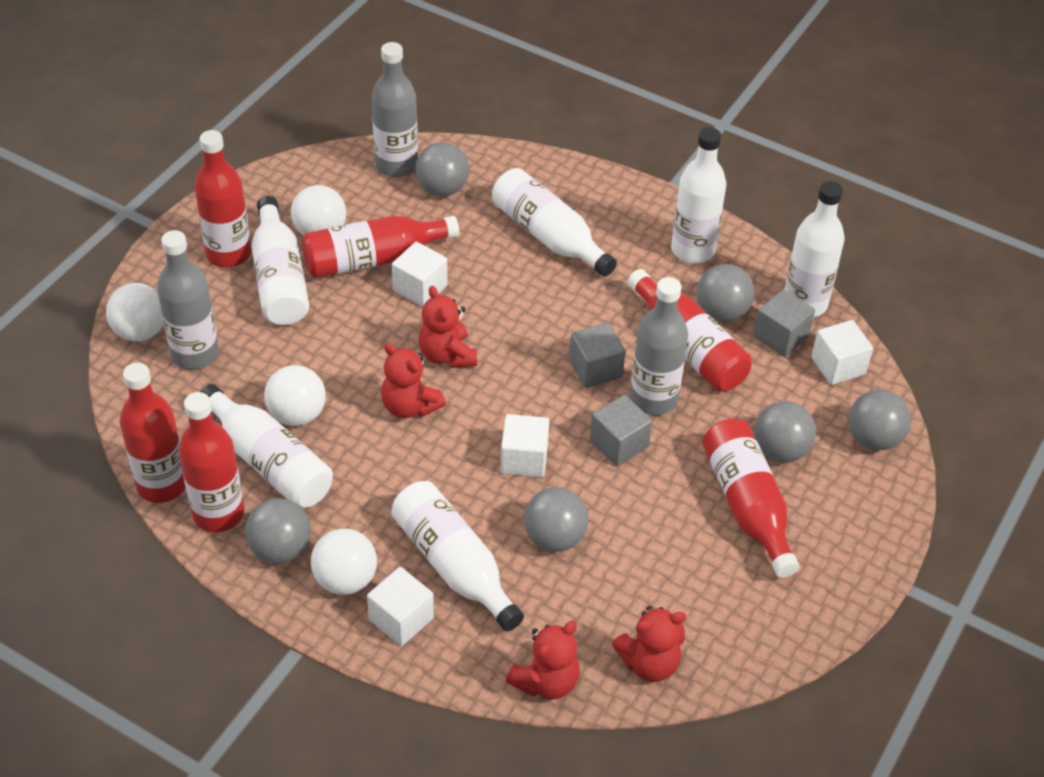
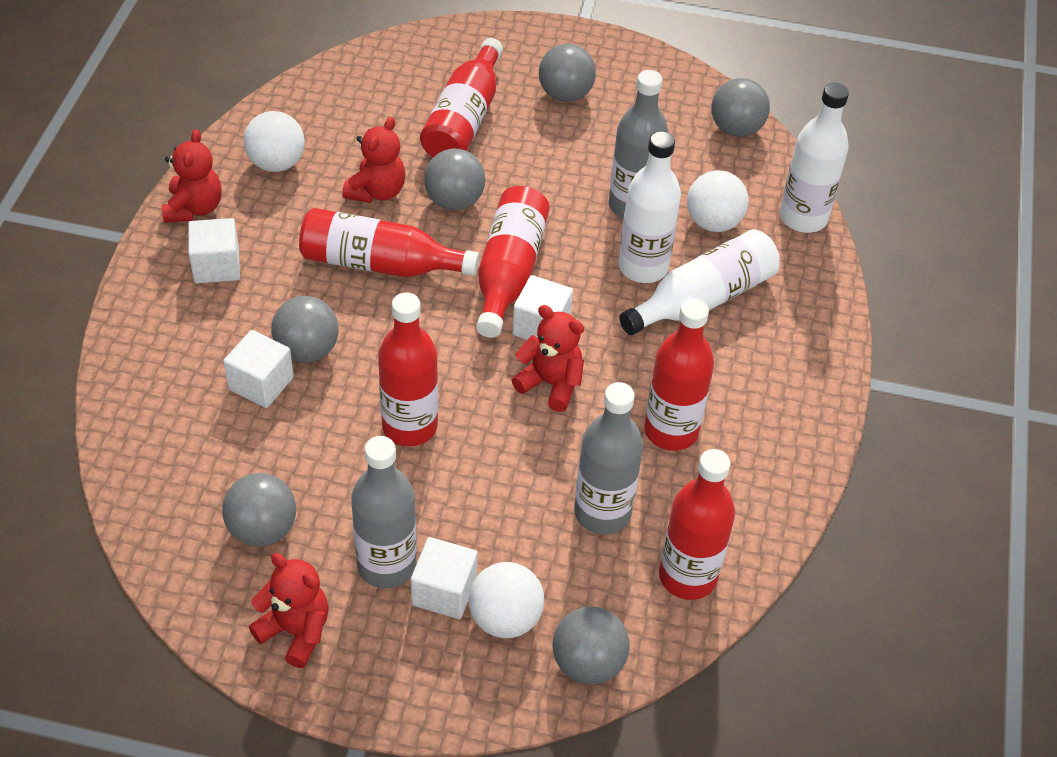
grey cube: 3 -> 0
white ball: 4 -> 3
white bottle: 6 -> 3

